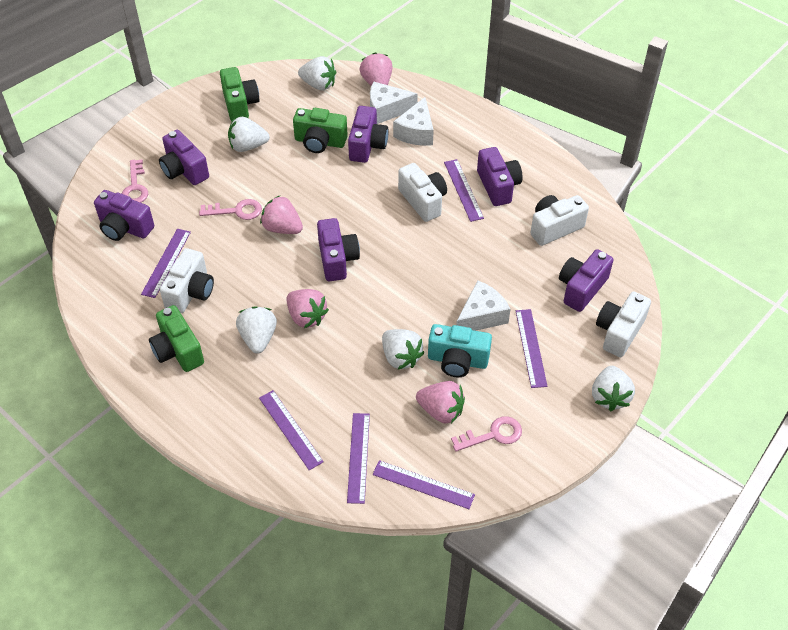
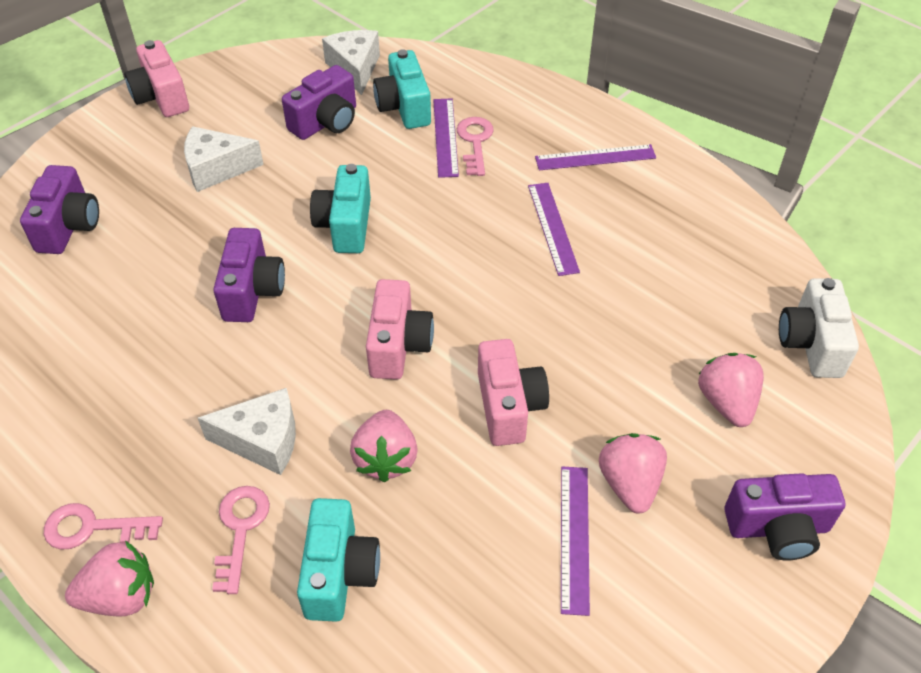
green camera: 3 -> 0
pink camera: 0 -> 3
purple camera: 6 -> 4
purple ruler: 6 -> 4
turquoise camera: 1 -> 3
white camera: 4 -> 1
white strawberry: 5 -> 0

